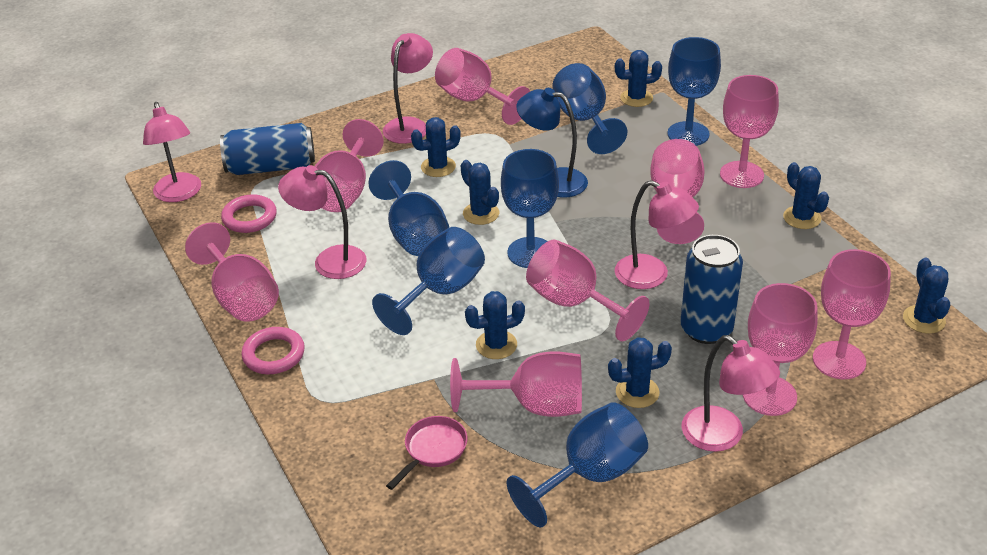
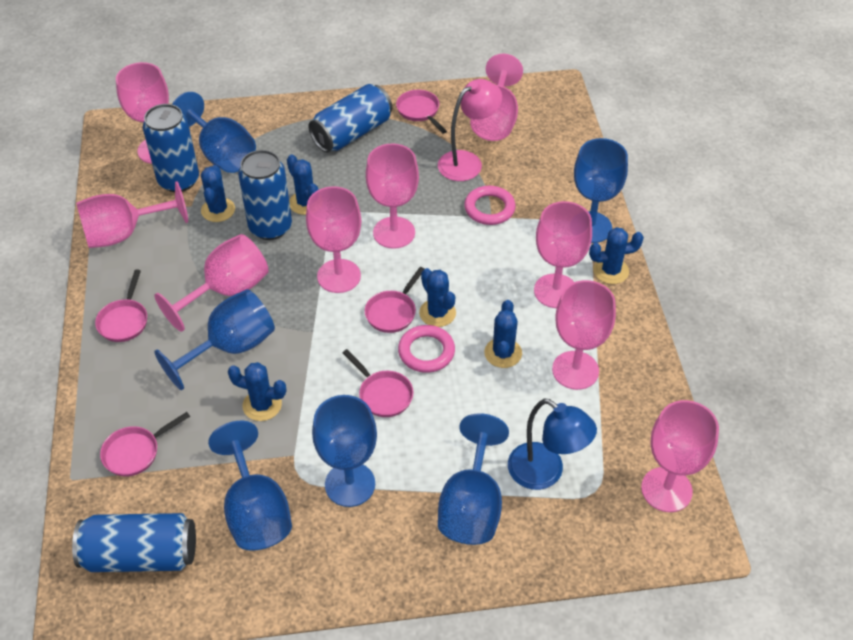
blue cactus: 7 -> 6
blue can: 2 -> 4
pink lamp: 5 -> 1
pink pan: 1 -> 5

